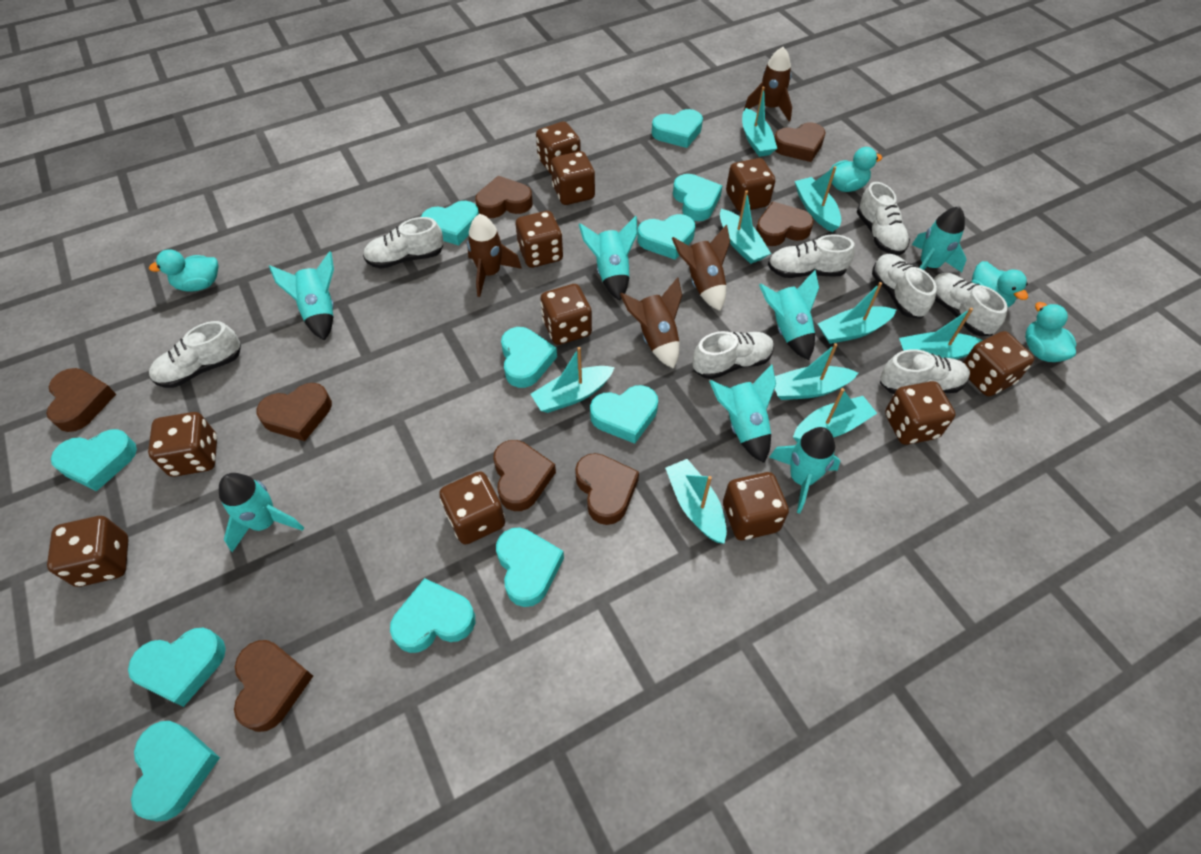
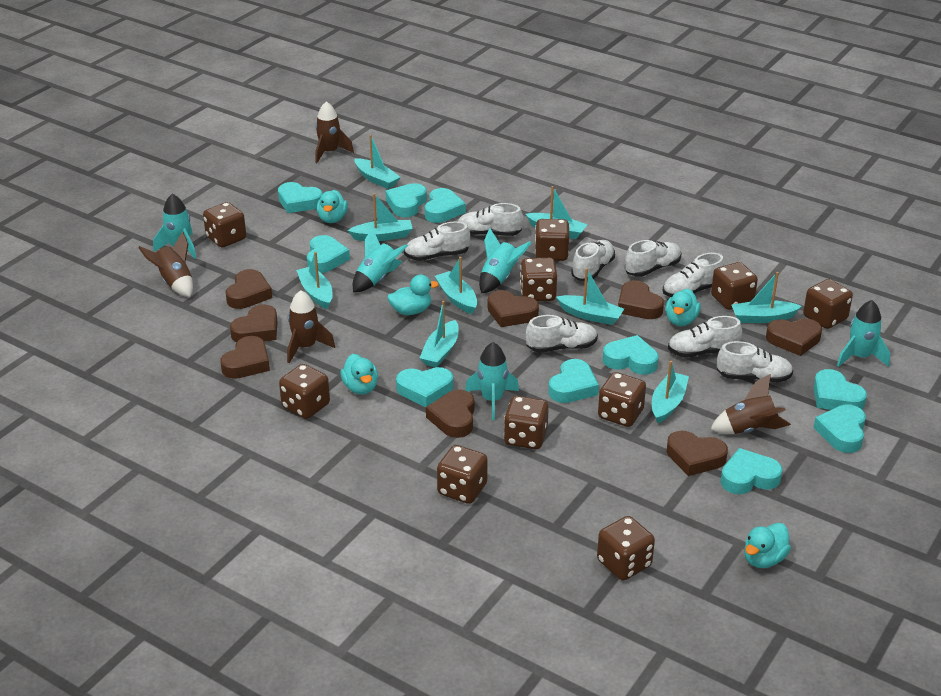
brown dice: 11 -> 10
turquoise duck: 4 -> 5
turquoise heart: 11 -> 10
turquoise rocket: 7 -> 5

